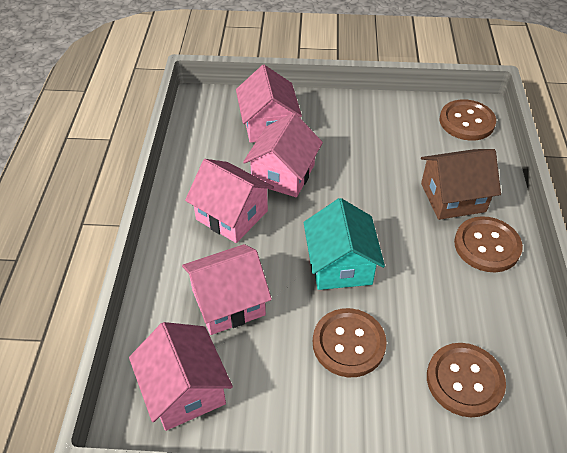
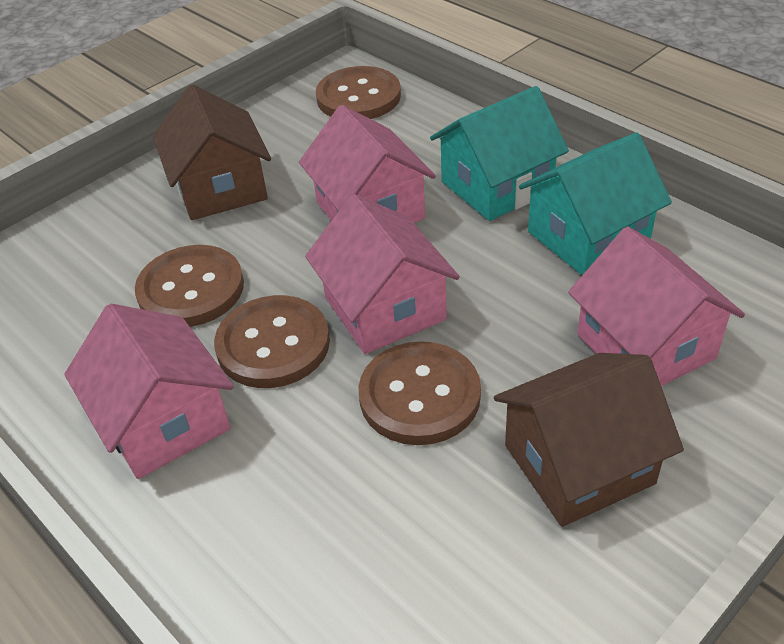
brown house: 1 -> 2
pink house: 5 -> 4
turquoise house: 1 -> 2

